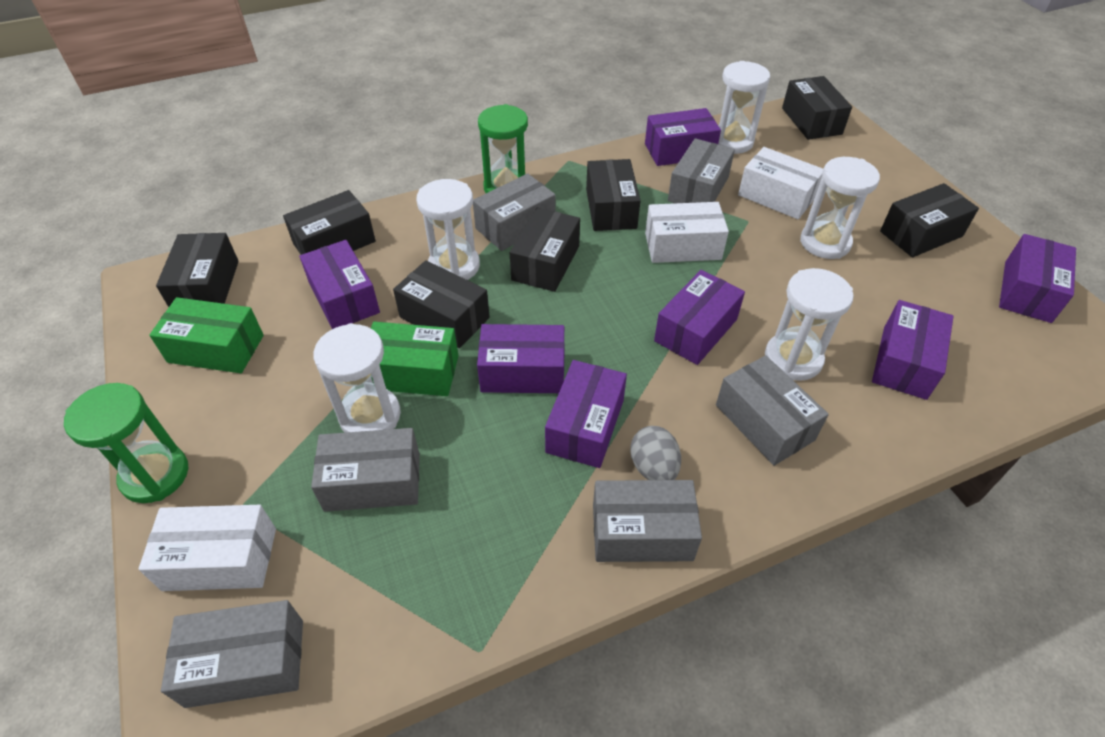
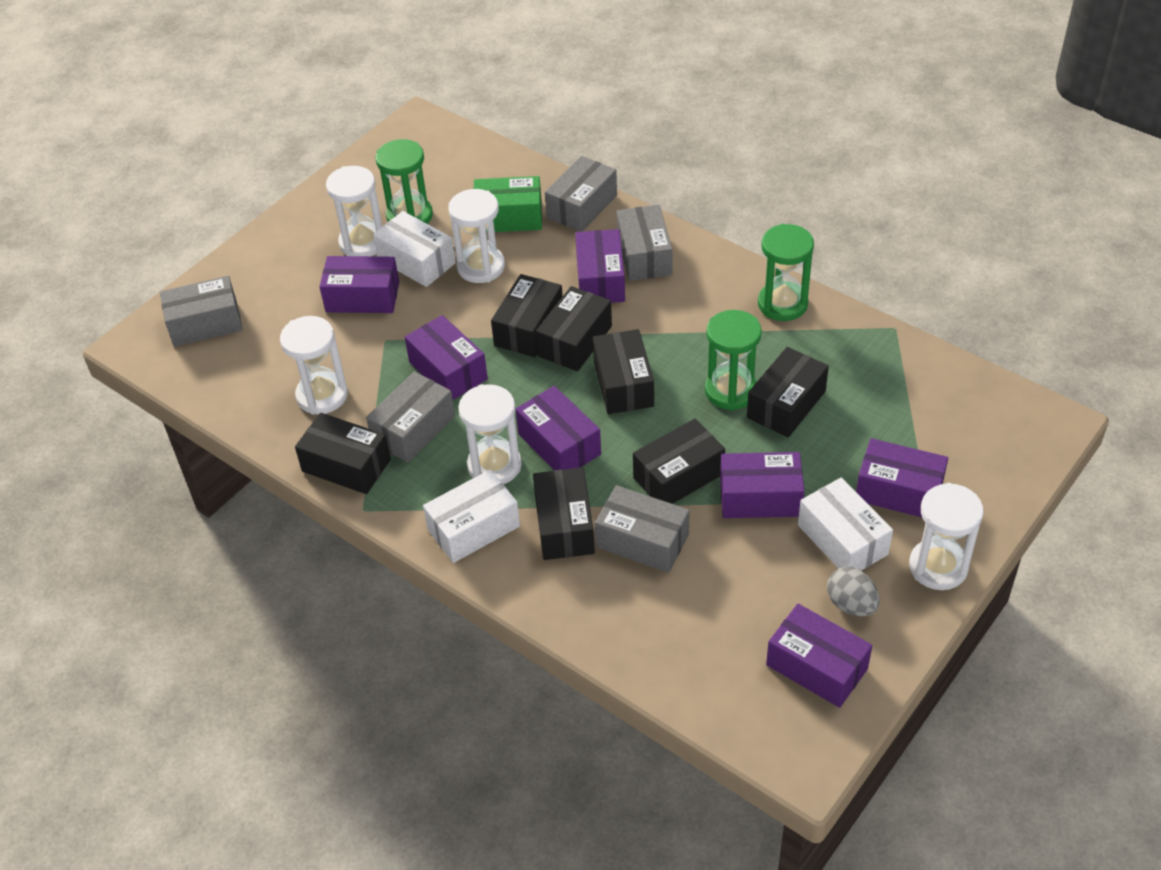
green box: 2 -> 1
green hourglass: 2 -> 3
grey box: 6 -> 5

